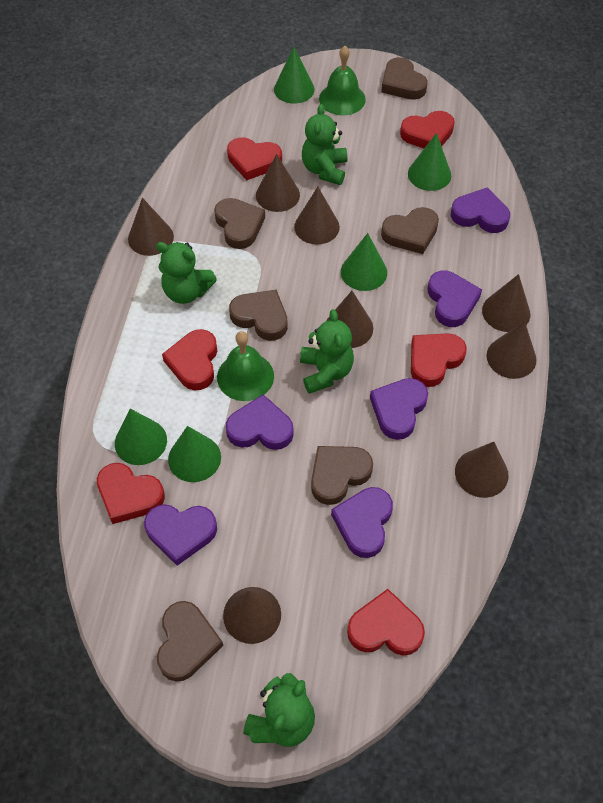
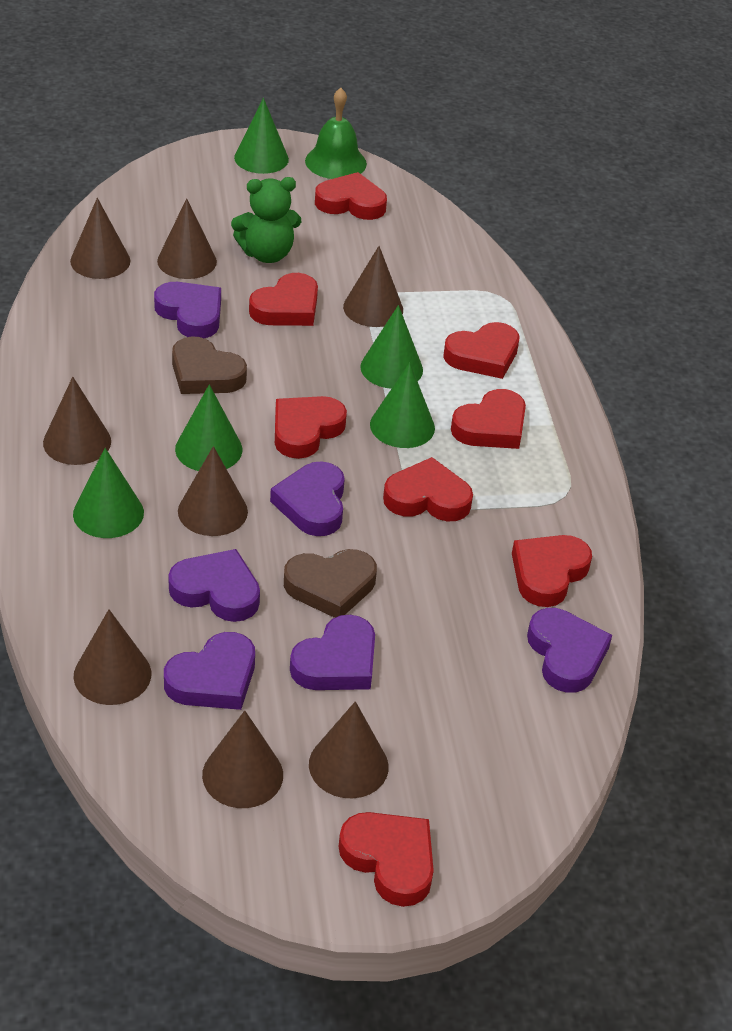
brown heart: 6 -> 2
green bell: 2 -> 1
green teddy bear: 4 -> 1
red heart: 6 -> 8

